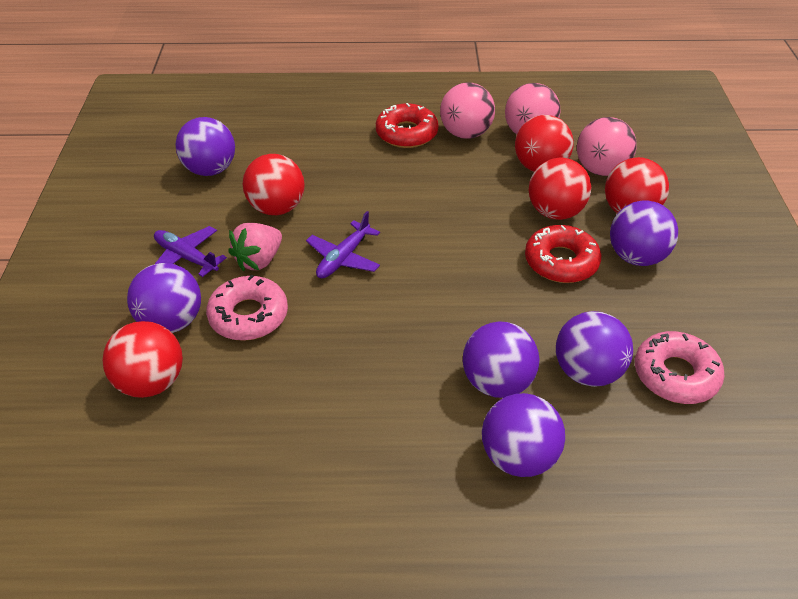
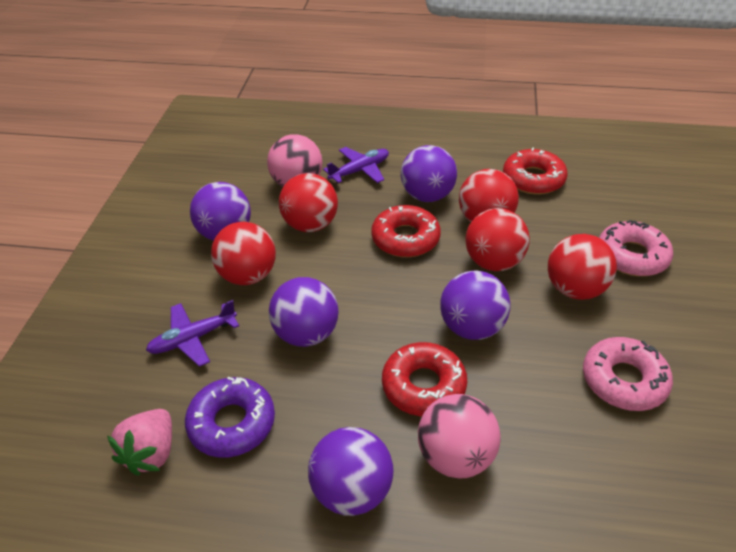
pink ball: 3 -> 2
purple ball: 6 -> 5
purple donut: 0 -> 1
red donut: 2 -> 3

